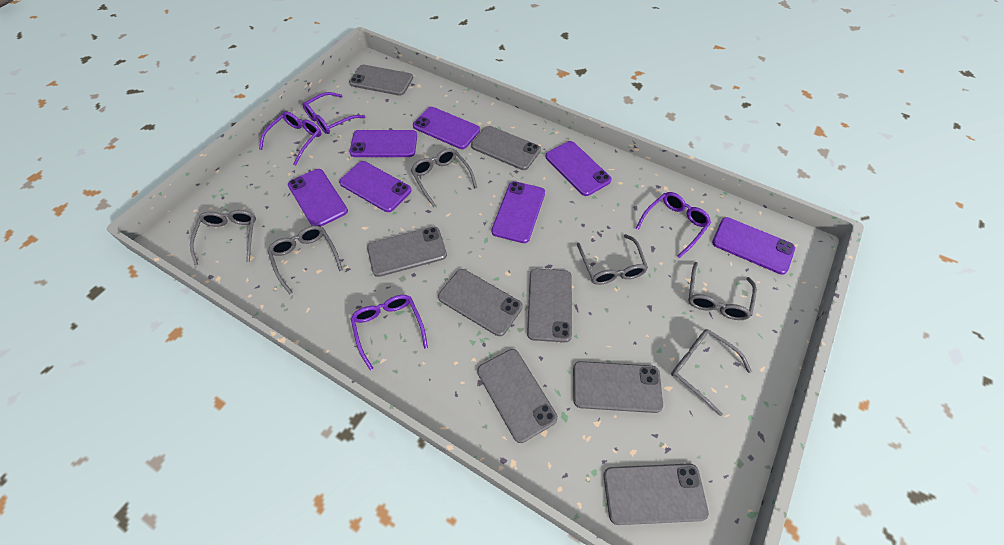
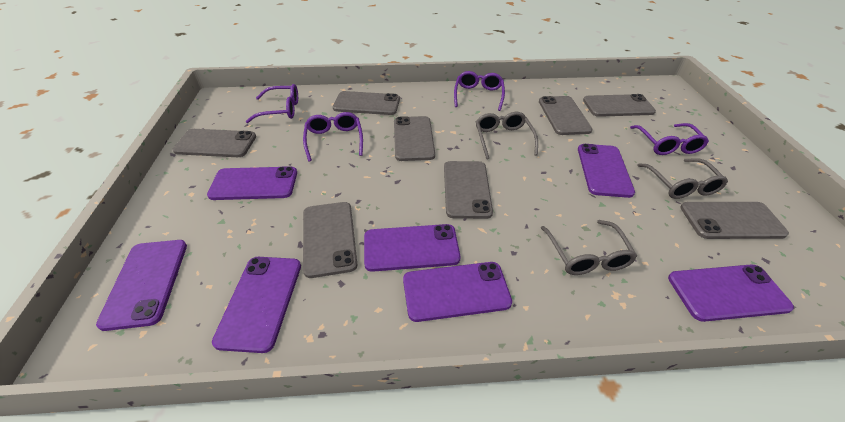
grey glasses: 6 -> 3

